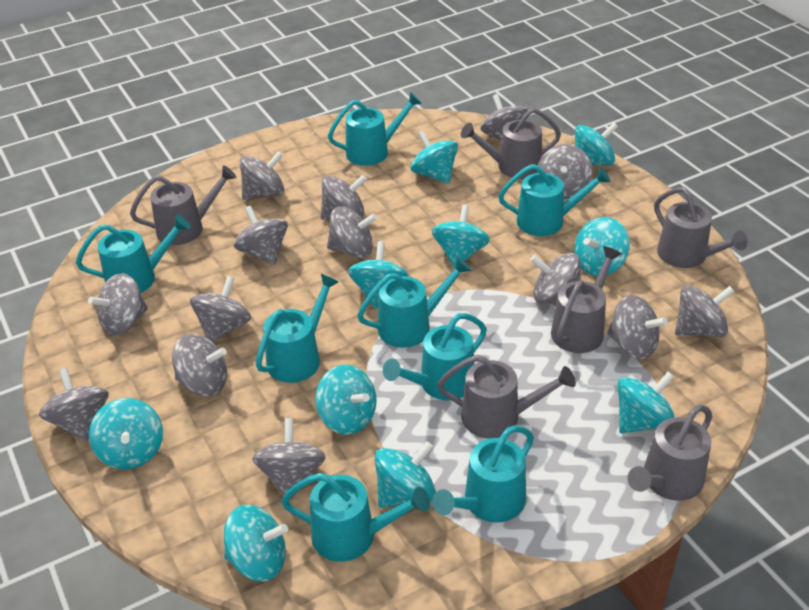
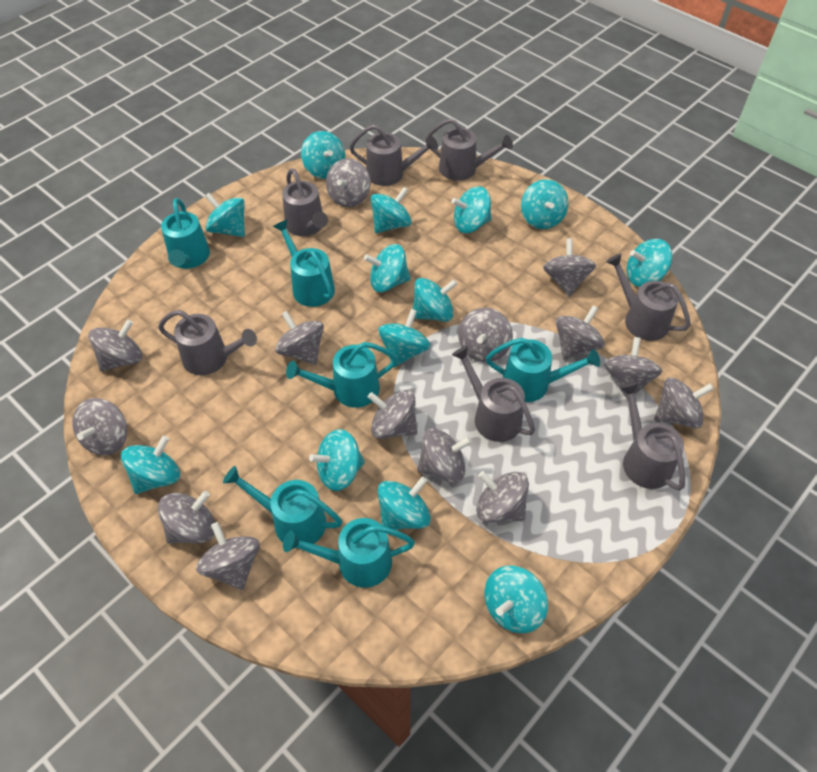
grey watering can: 6 -> 7
turquoise spinning top: 10 -> 13
turquoise watering can: 8 -> 6

